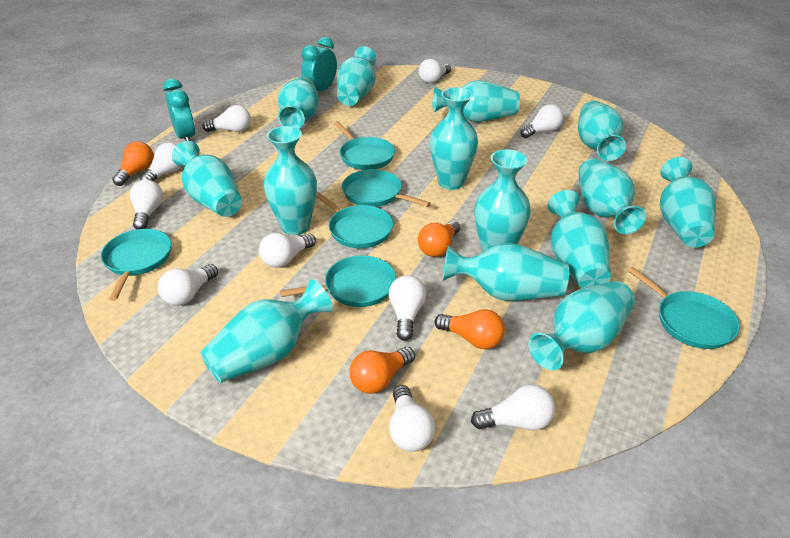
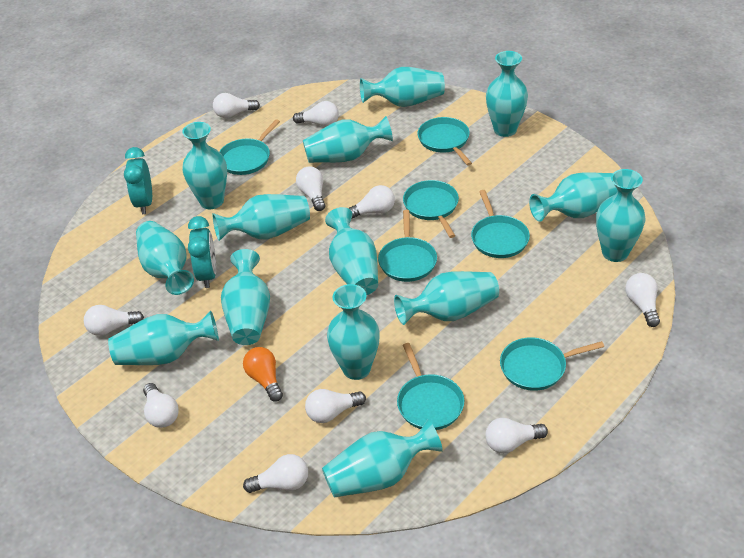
orange light bulb: 4 -> 1
turquoise pan: 6 -> 7

